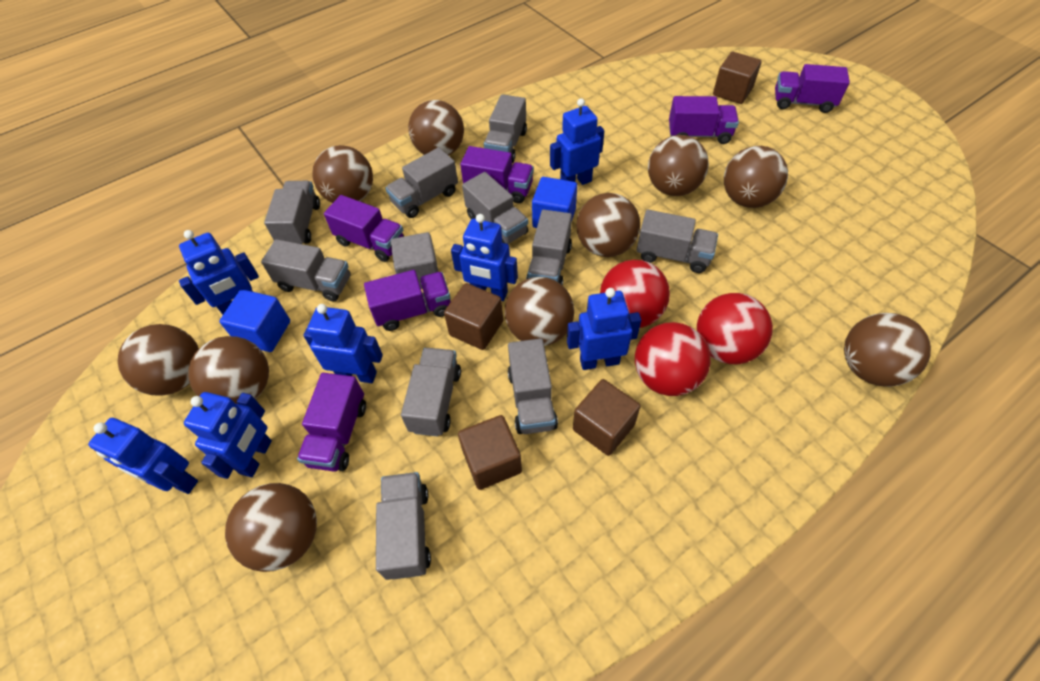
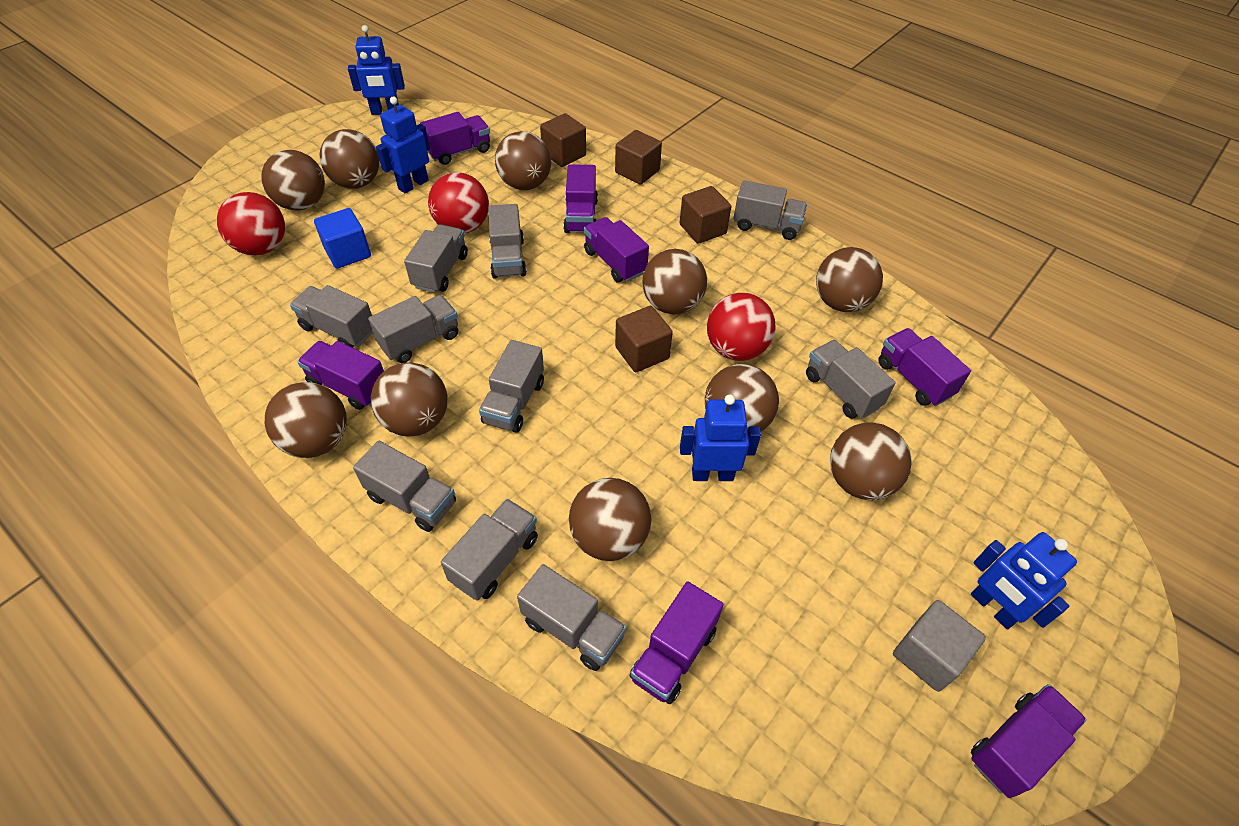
blue cube: 2 -> 1
blue robot: 7 -> 4
purple truck: 6 -> 7

